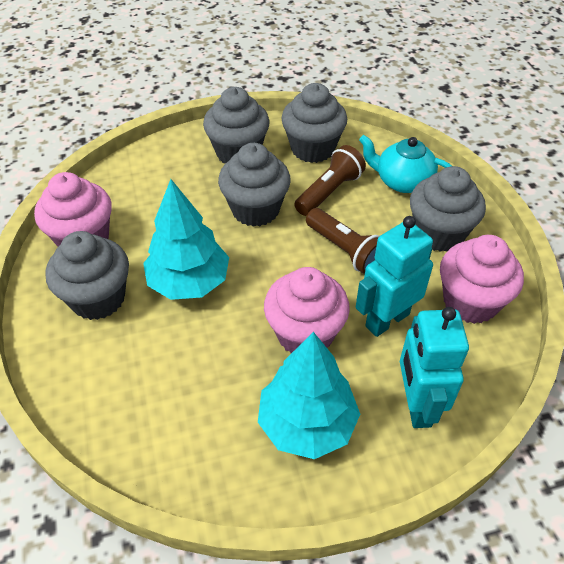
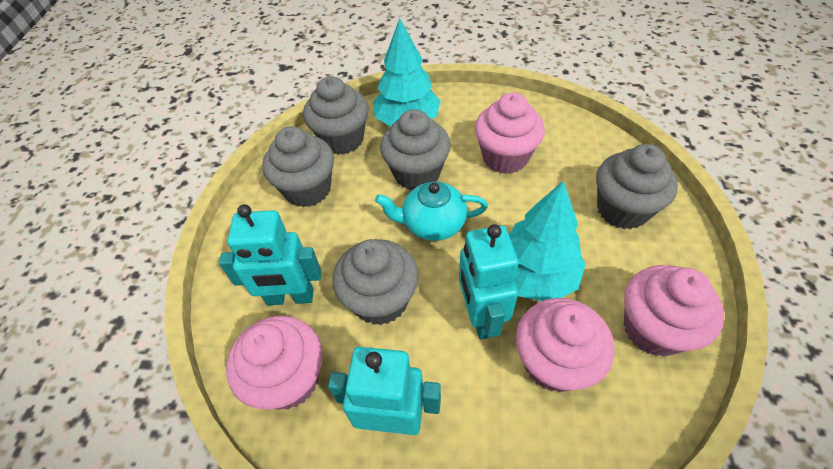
brown flashlight: 2 -> 0
pink cupcake: 3 -> 4
turquoise robot: 2 -> 3

